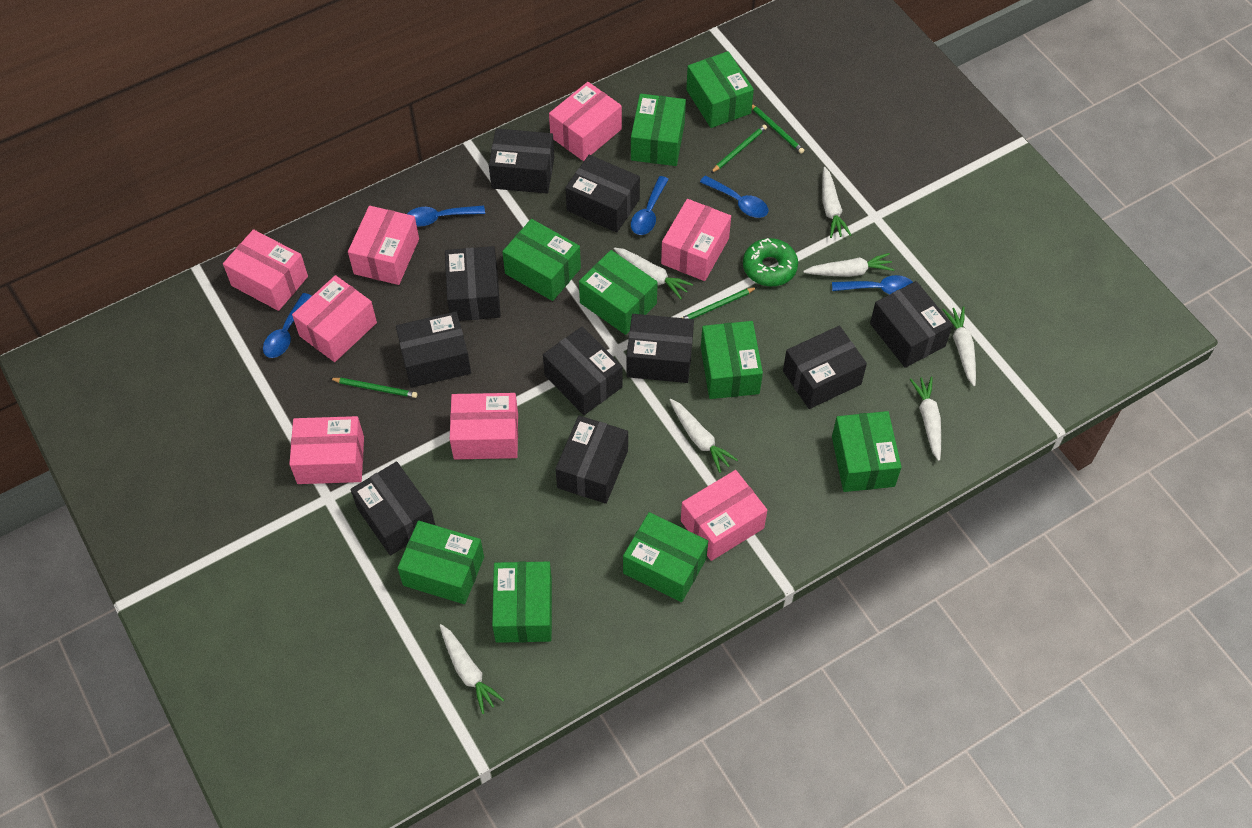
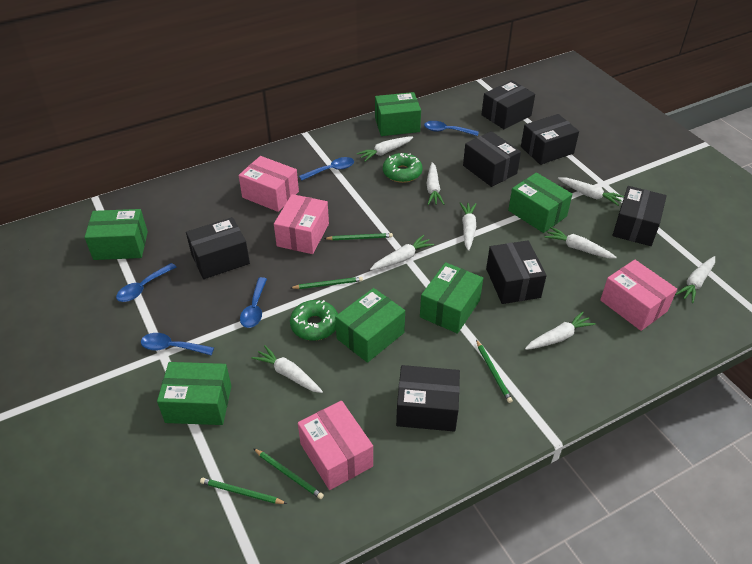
black box: 10 -> 7
green box: 9 -> 6
green donut: 1 -> 2
green pencil: 4 -> 5
pink box: 8 -> 4
white carrot: 7 -> 9

